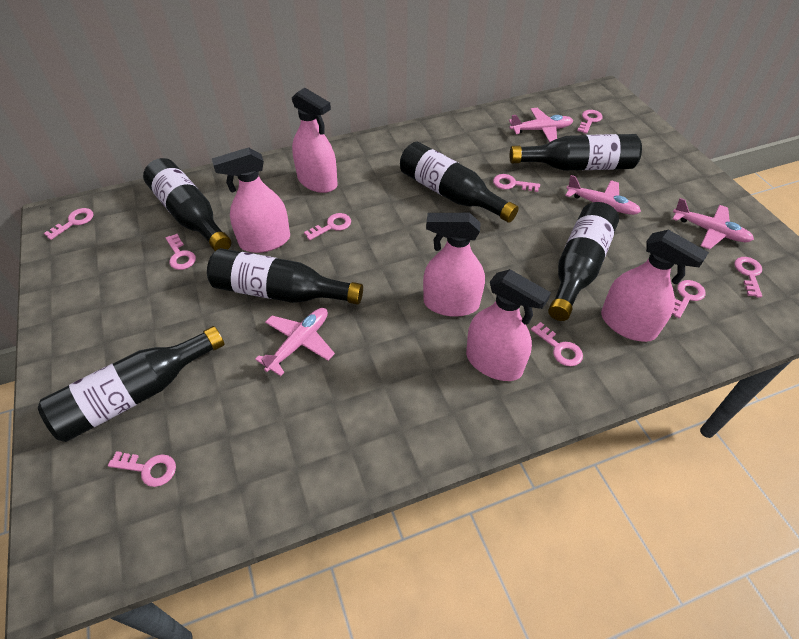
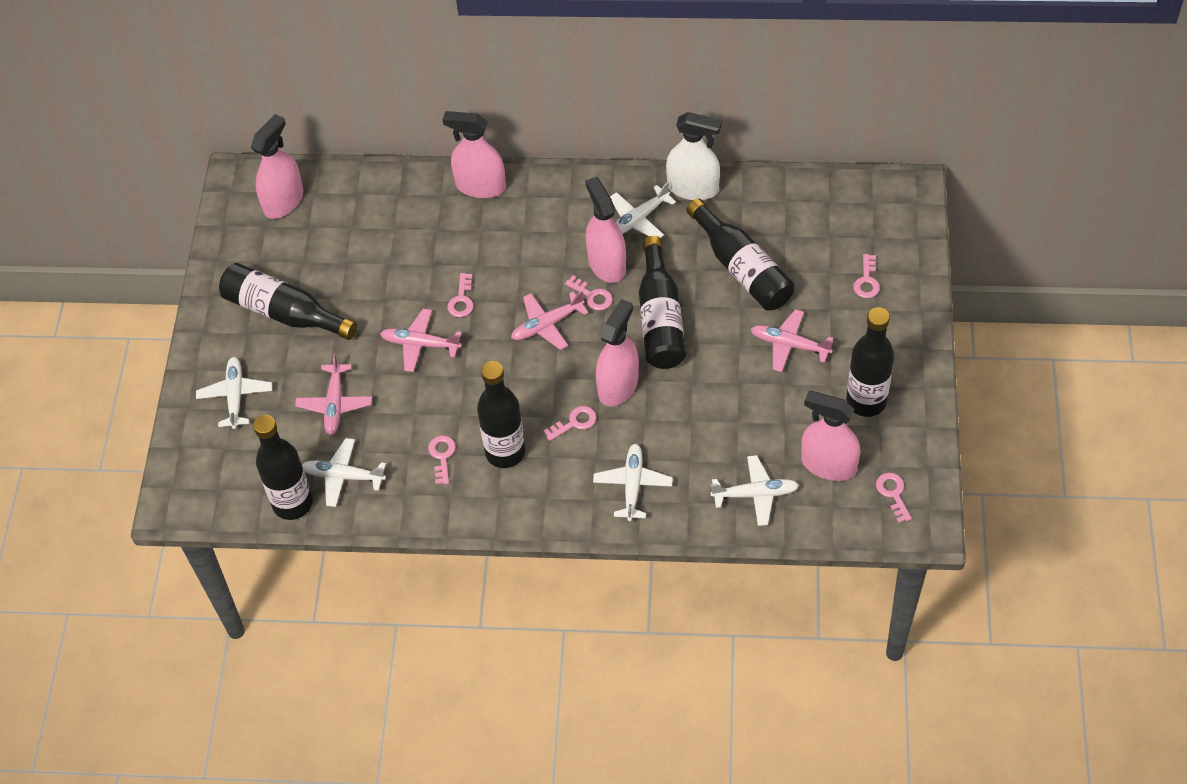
pink key: 9 -> 6
white plane: 0 -> 5
white spray bottle: 0 -> 1

